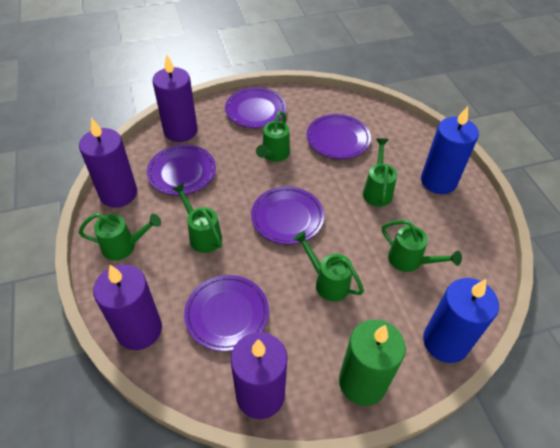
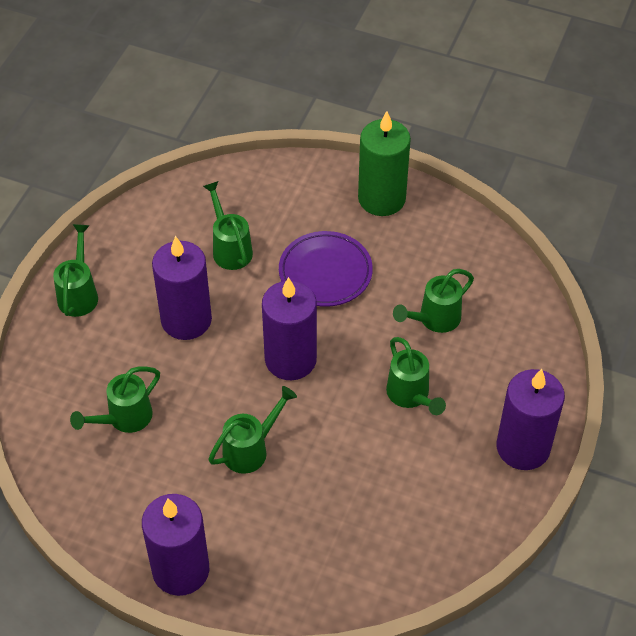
blue candle: 2 -> 0
purple plate: 5 -> 1

